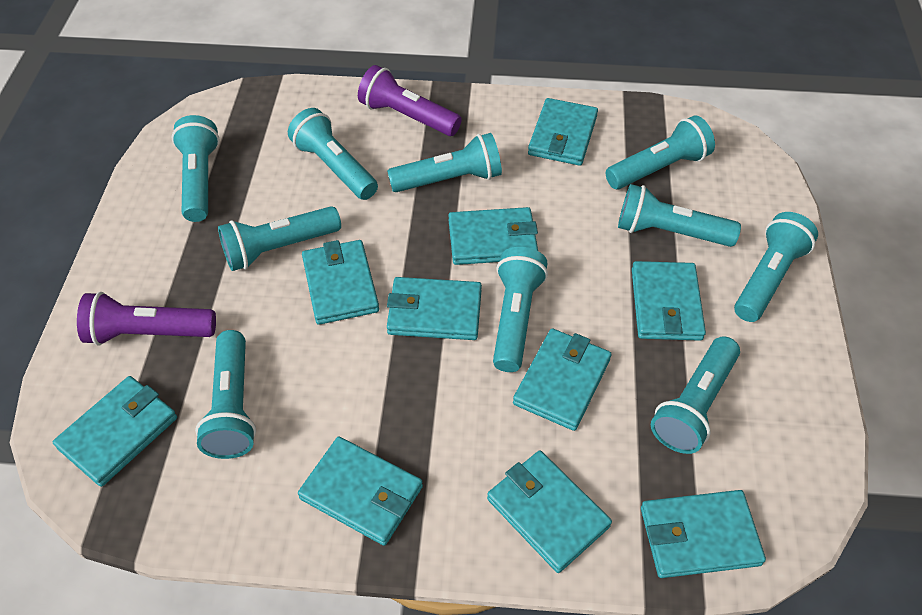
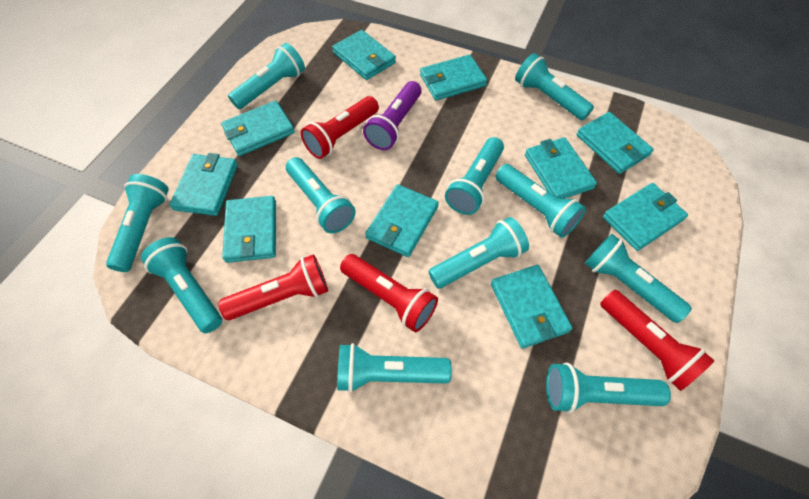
purple flashlight: 2 -> 1
red flashlight: 0 -> 4
turquoise flashlight: 10 -> 11

